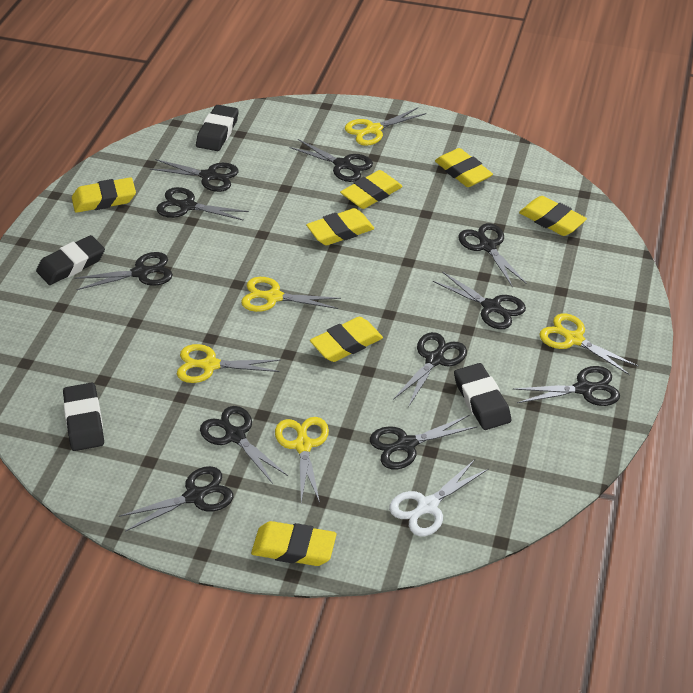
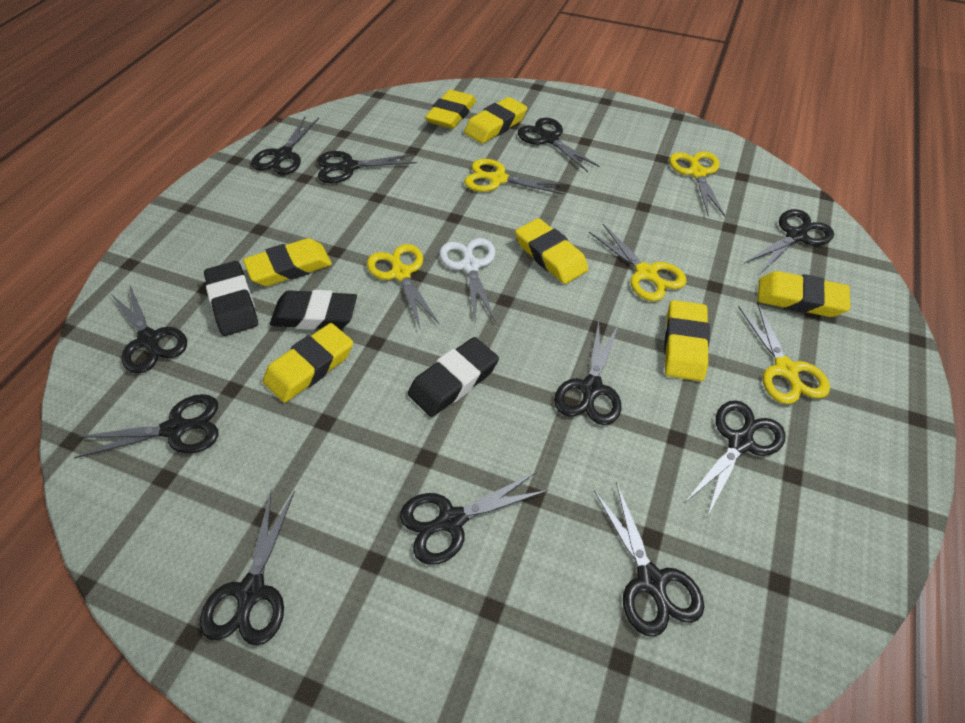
black eraser: 4 -> 3

